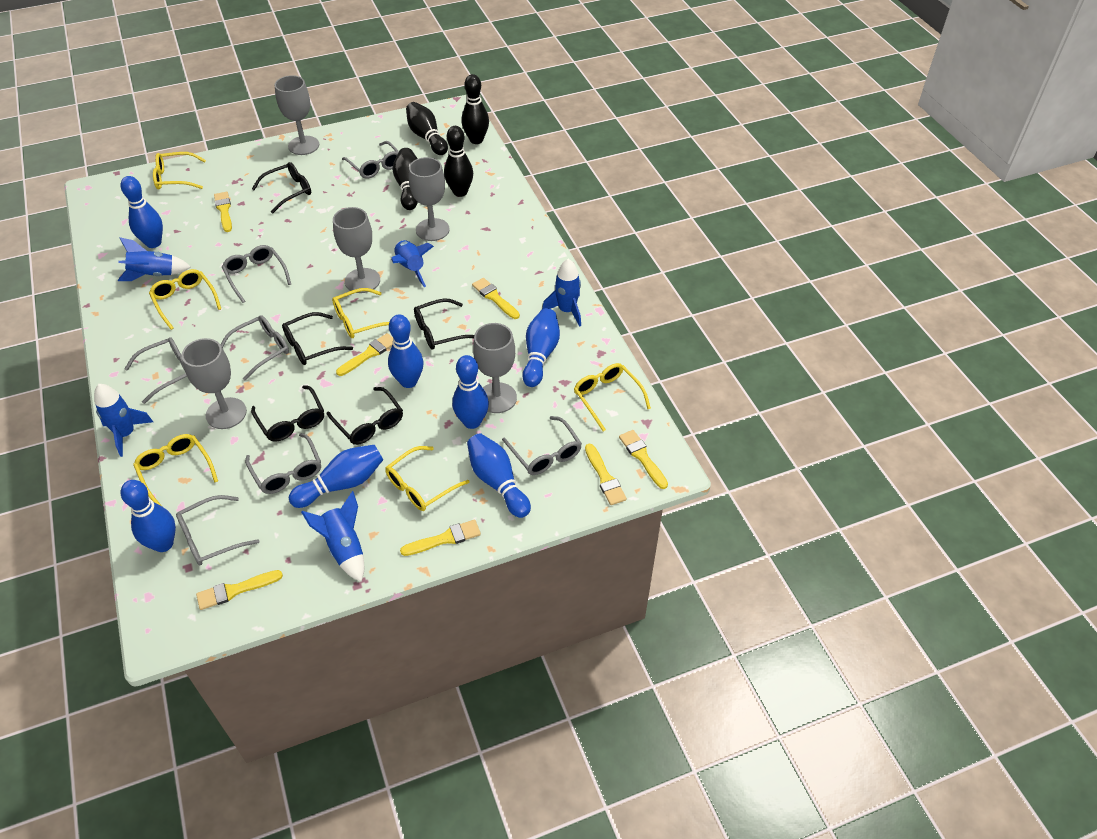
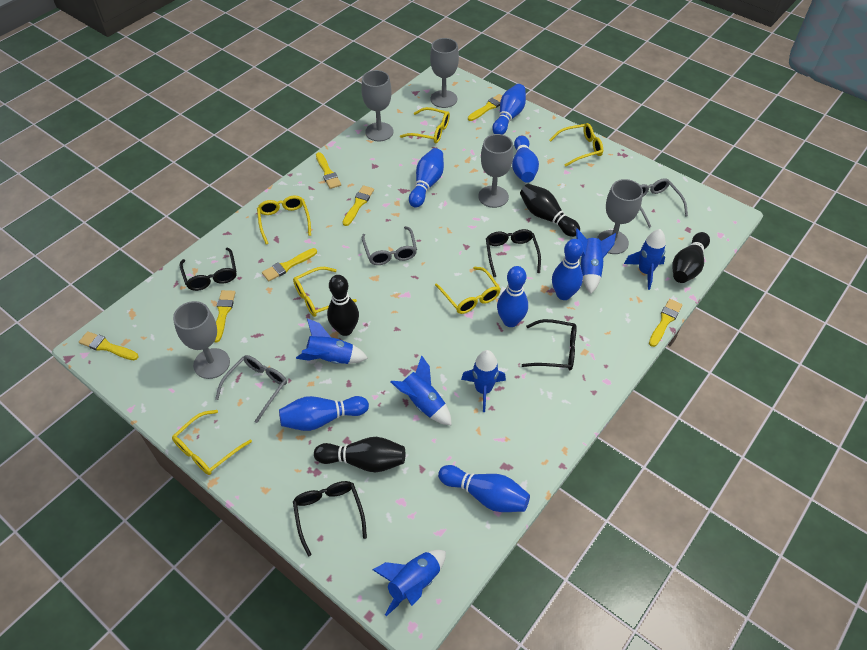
black glasses: 5 -> 4
blue rocket: 5 -> 6
grey glasses: 7 -> 3

